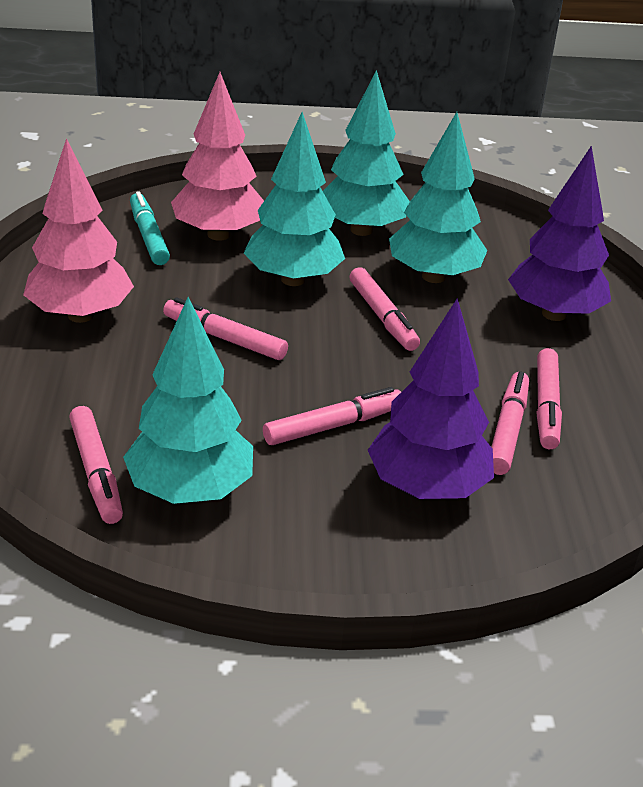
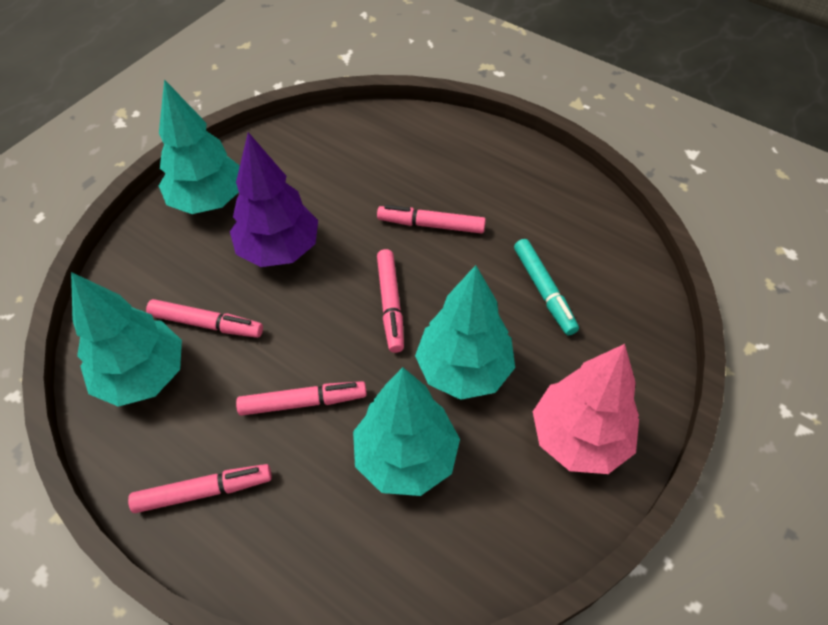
pink marker: 6 -> 5
pink tree: 2 -> 1
purple tree: 2 -> 1

